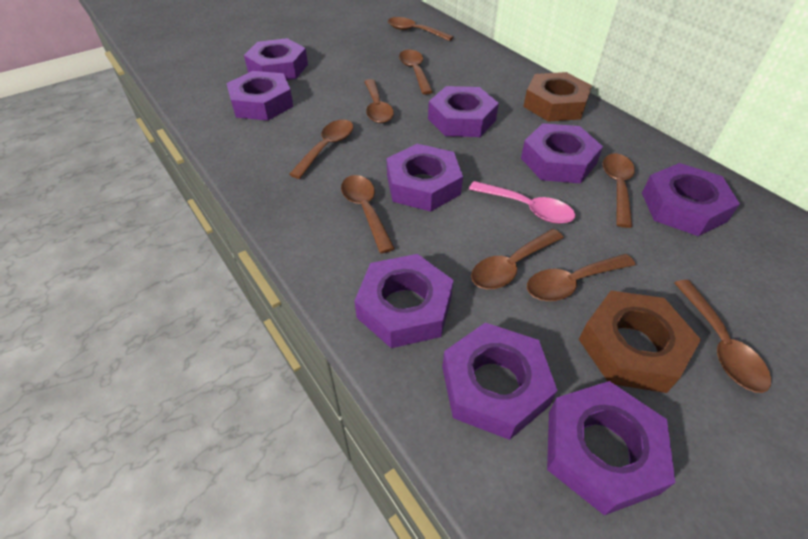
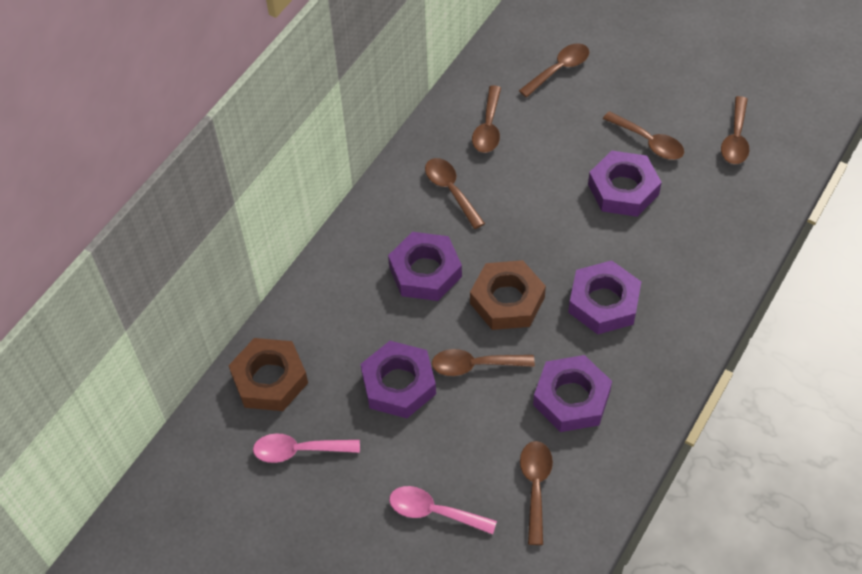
brown spoon: 9 -> 7
pink spoon: 1 -> 2
purple nut: 9 -> 5

